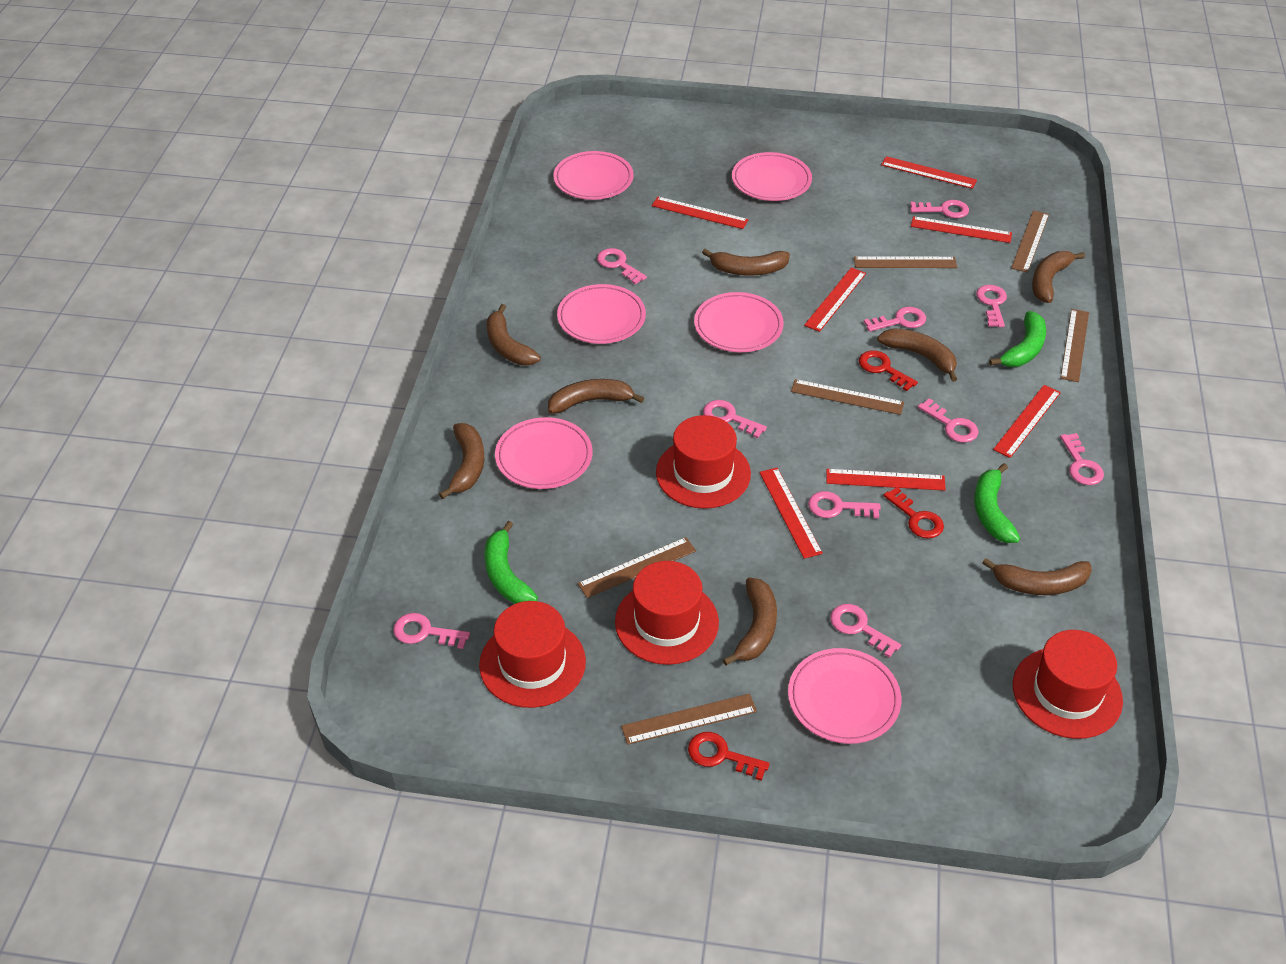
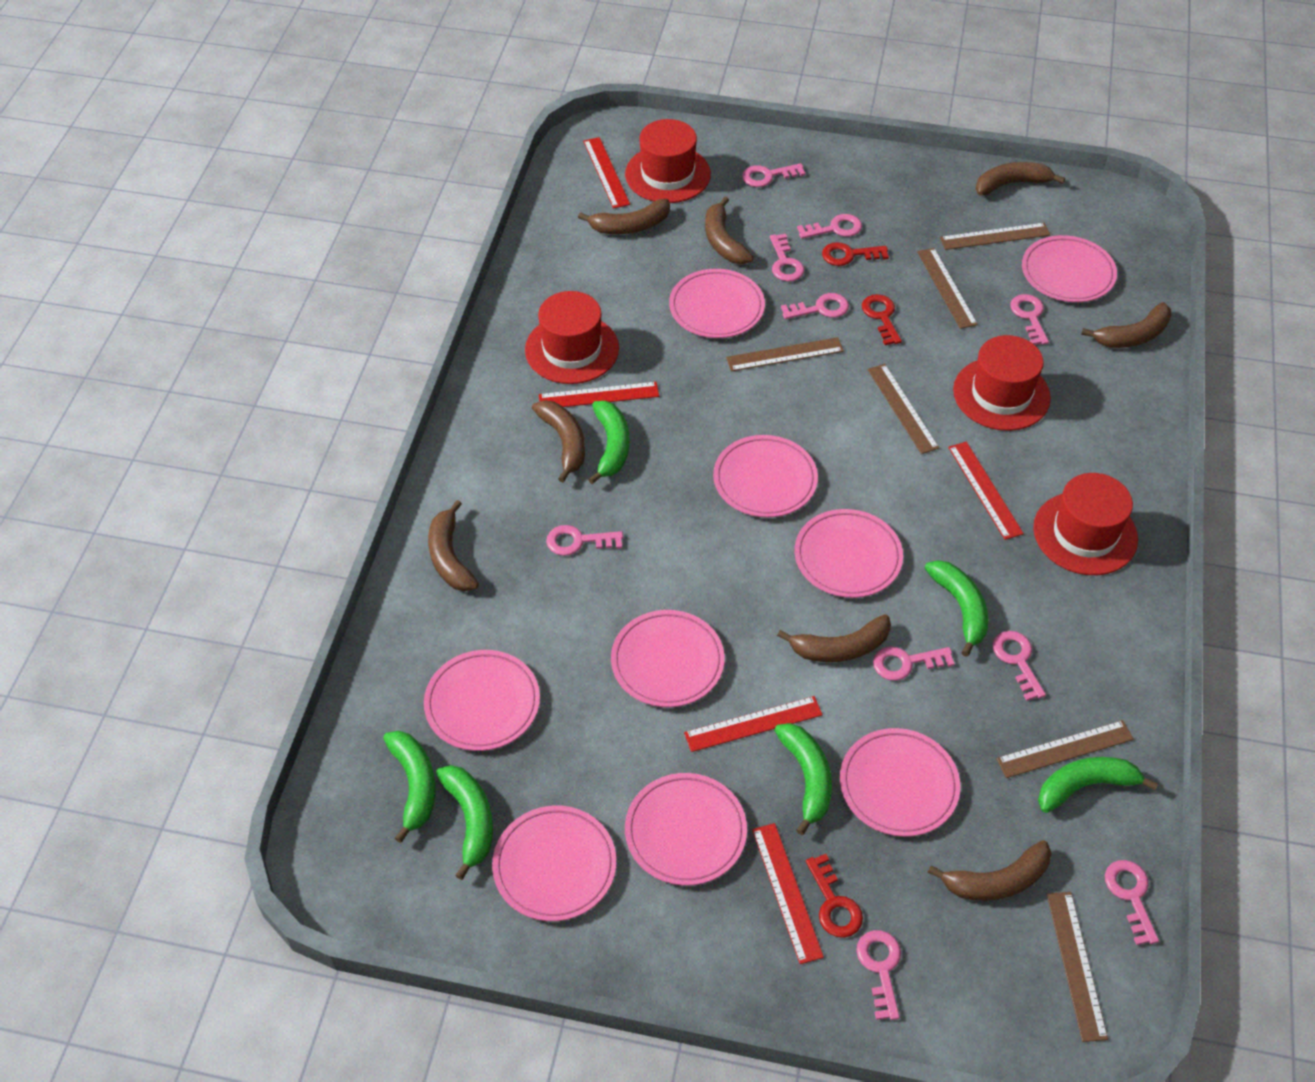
green banana: 3 -> 6
pink plate: 6 -> 9
red ruler: 7 -> 5

